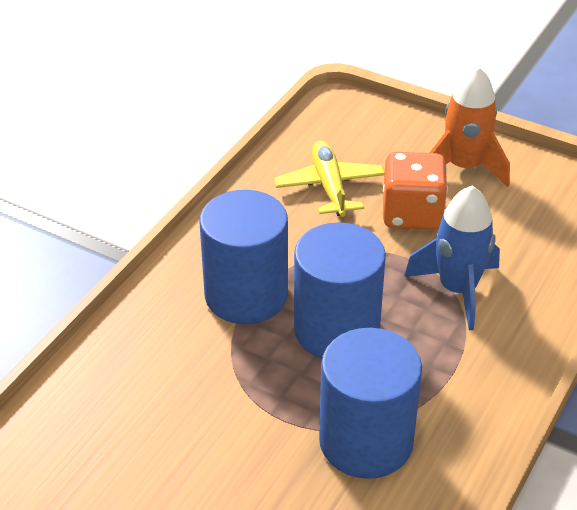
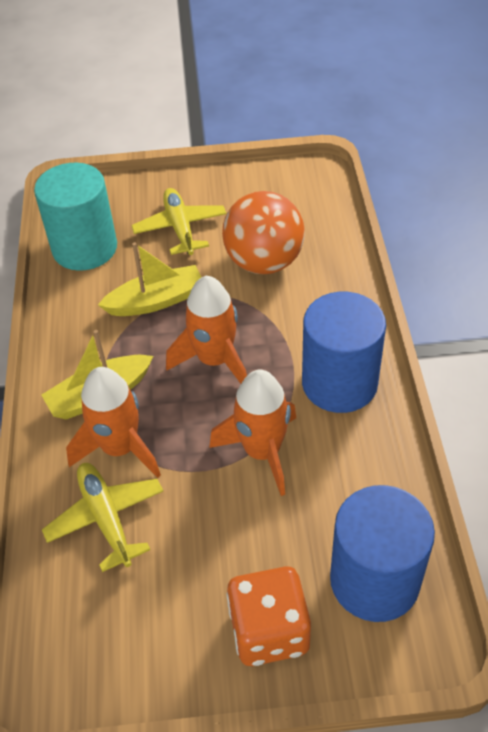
blue cylinder: 3 -> 2
blue rocket: 1 -> 0
orange ball: 0 -> 1
orange rocket: 1 -> 3
turquoise cylinder: 0 -> 1
yellow boat: 0 -> 2
yellow plane: 1 -> 2

